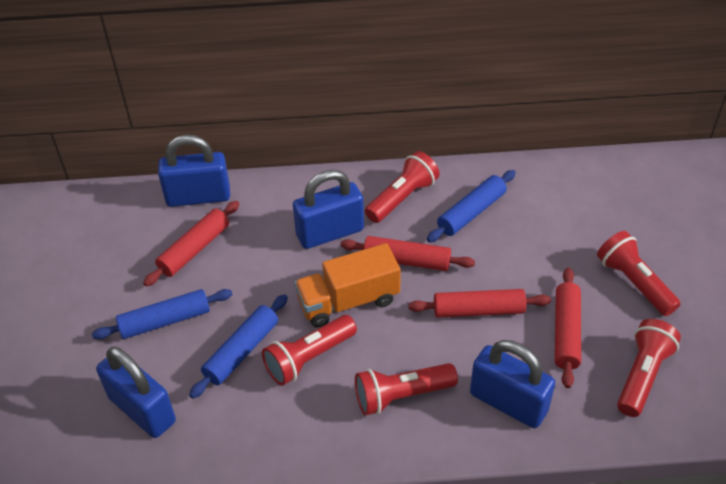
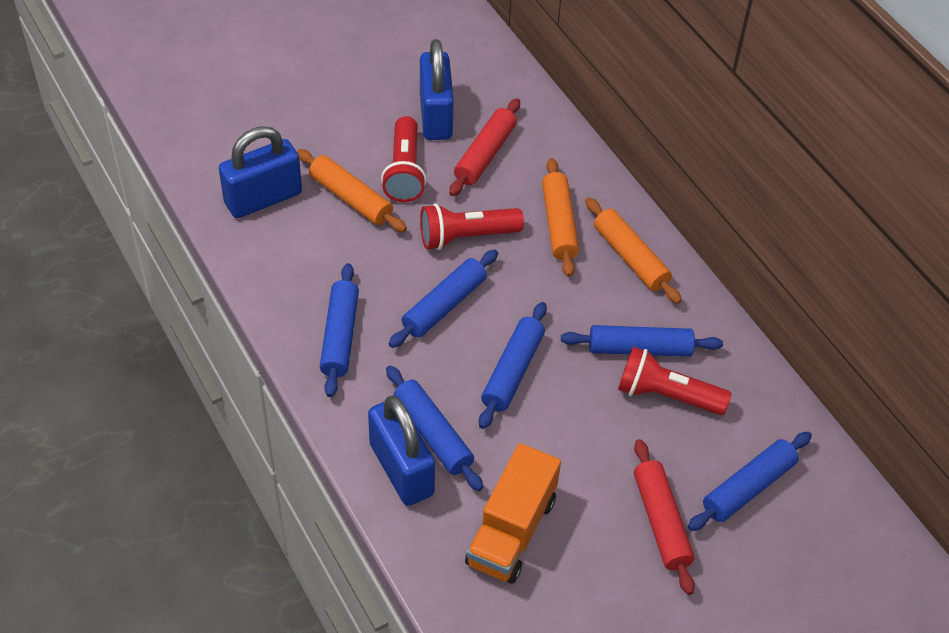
blue padlock: 4 -> 3
blue rolling pin: 3 -> 6
orange rolling pin: 0 -> 3
red flashlight: 5 -> 3
red rolling pin: 4 -> 2

